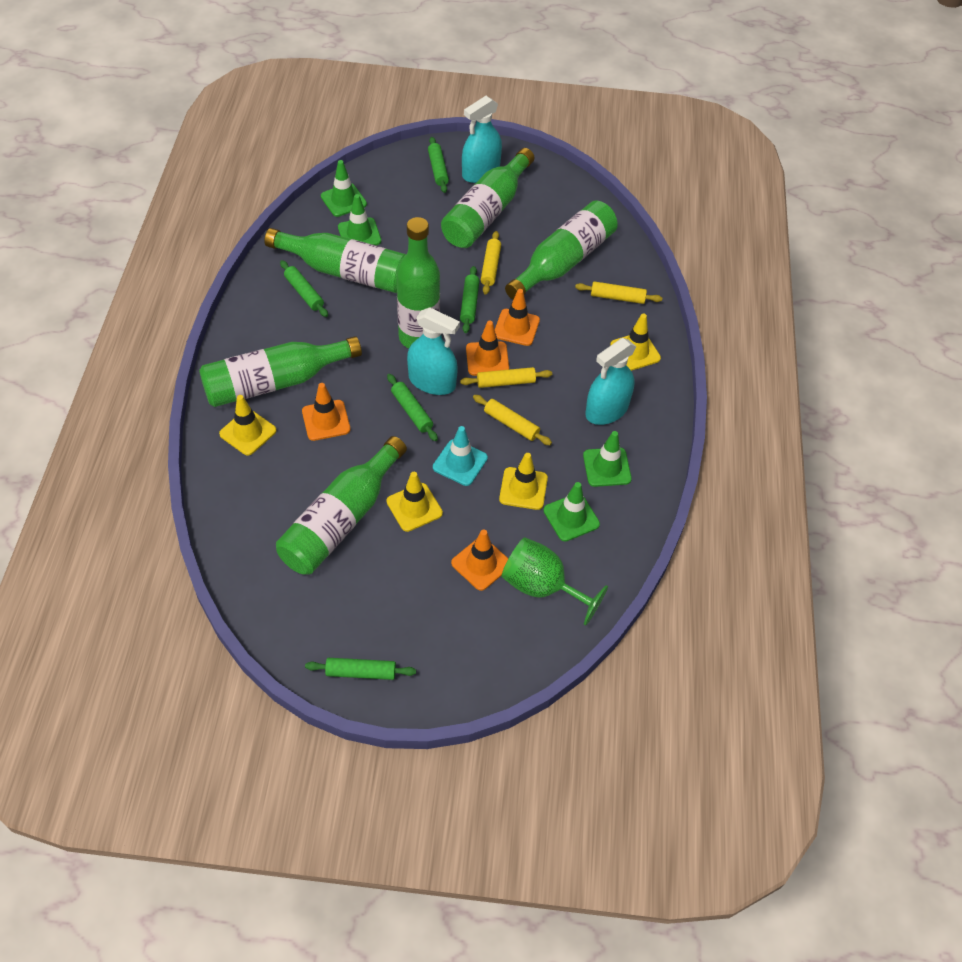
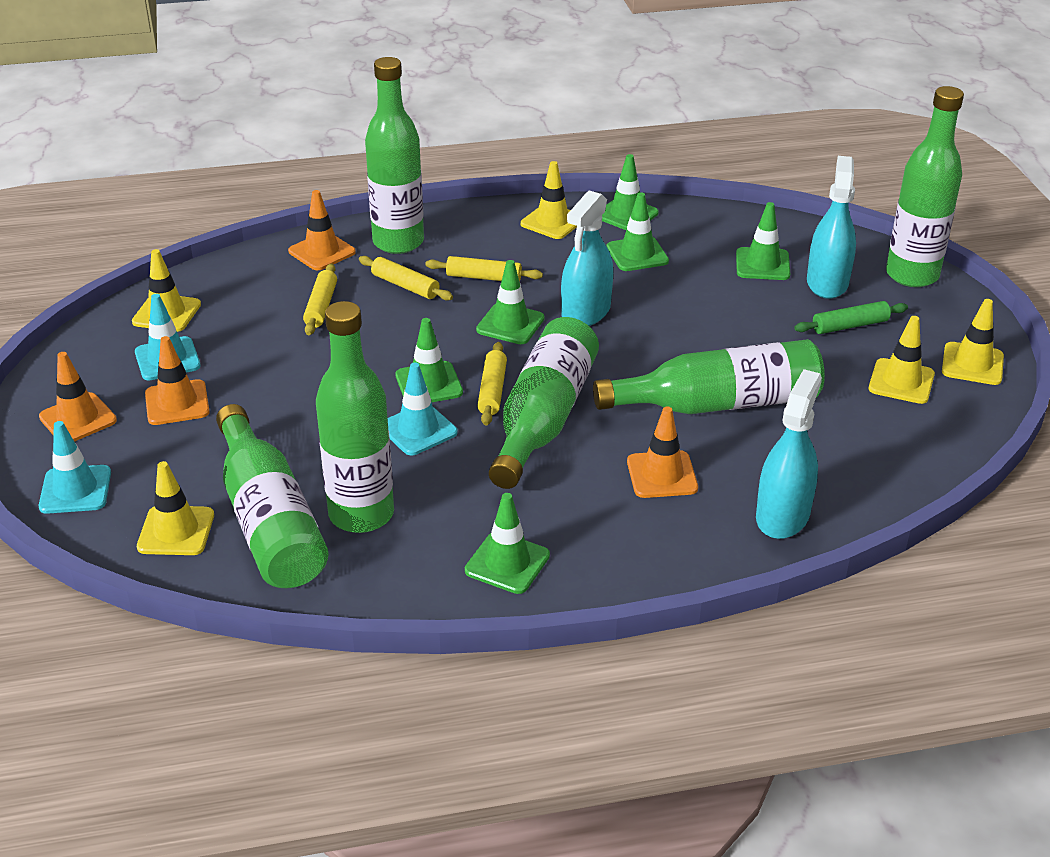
green goblet: 1 -> 0
green rolling pin: 5 -> 1
green traffic cone: 4 -> 6
turquoise traffic cone: 1 -> 3
yellow traffic cone: 4 -> 5

